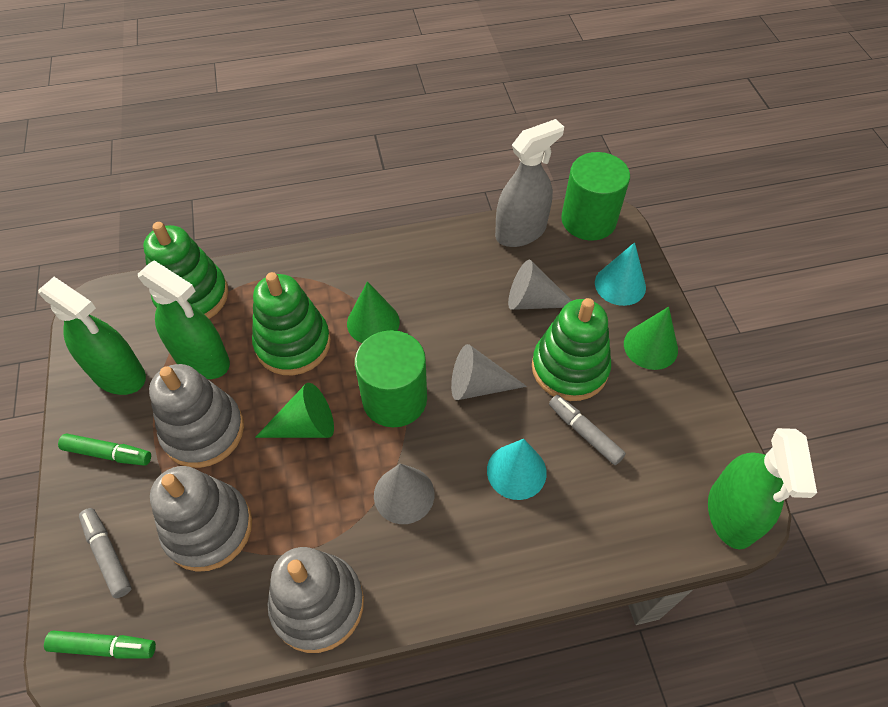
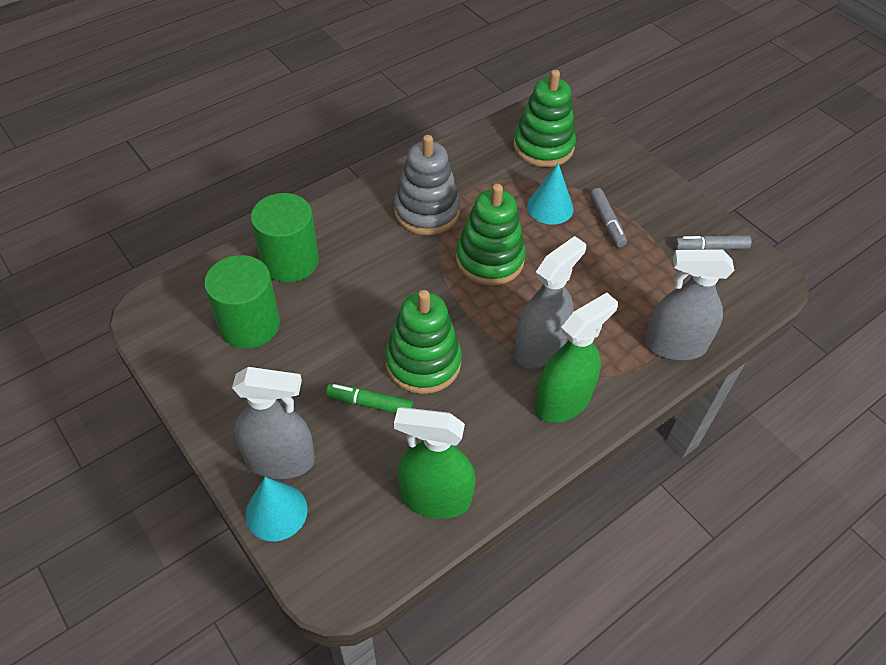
green cone: 3 -> 0
green marker: 2 -> 1
green spray bottle: 3 -> 2
grey cone: 3 -> 0
grey spray bottle: 1 -> 3
grey stacking toy: 3 -> 1

